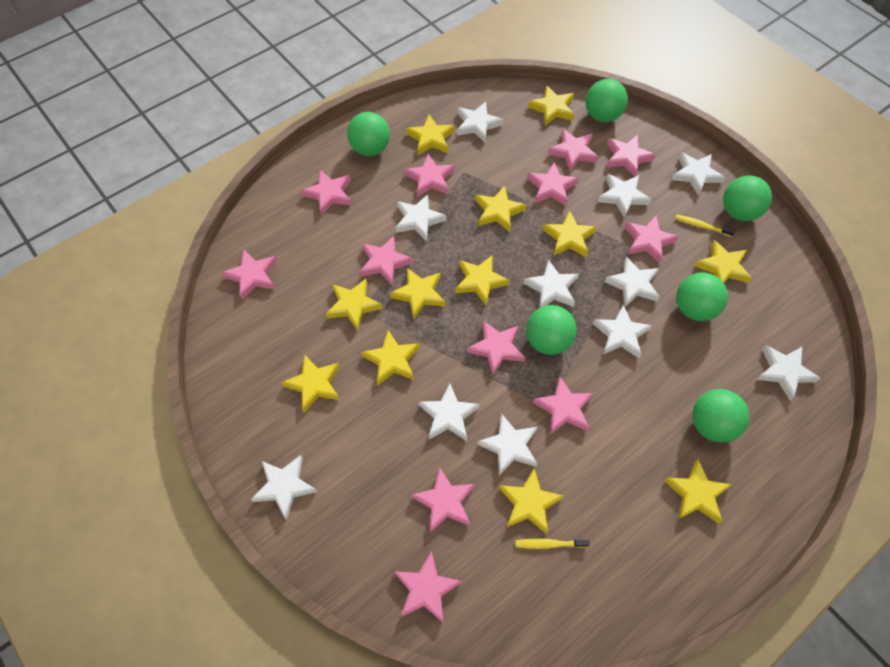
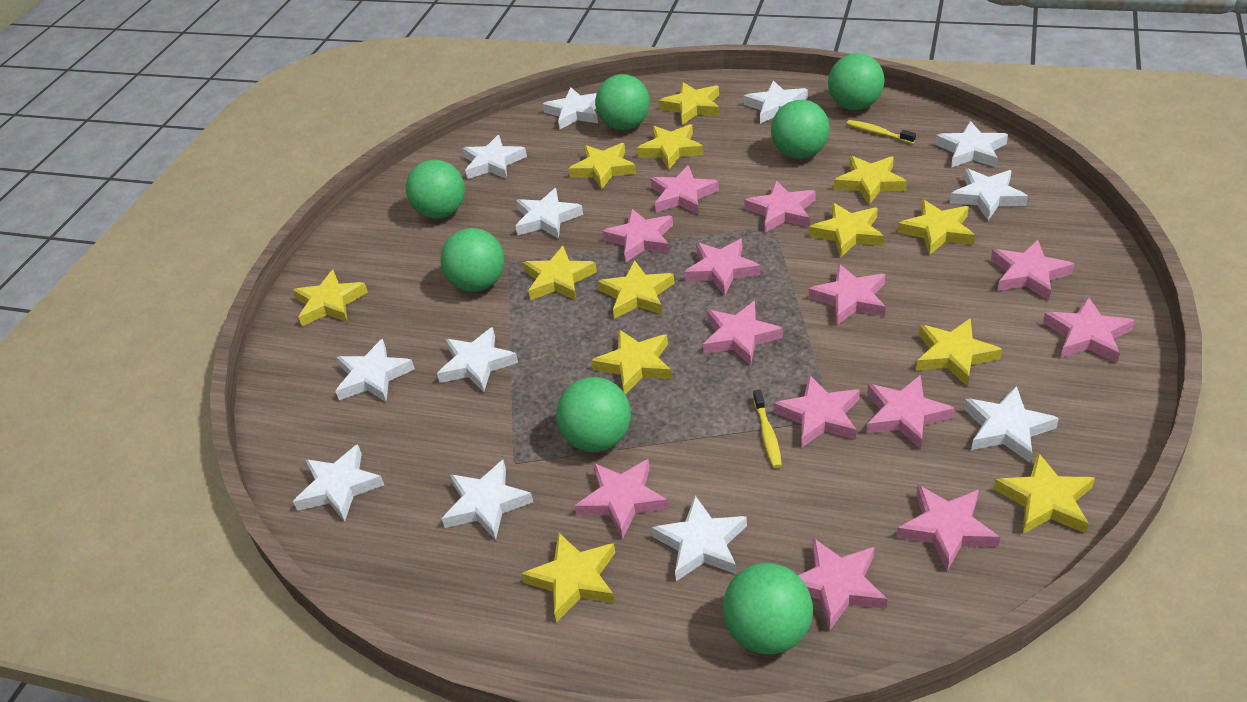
green ball: 6 -> 7
pink star: 12 -> 13
white star: 11 -> 12
yellow star: 12 -> 13

